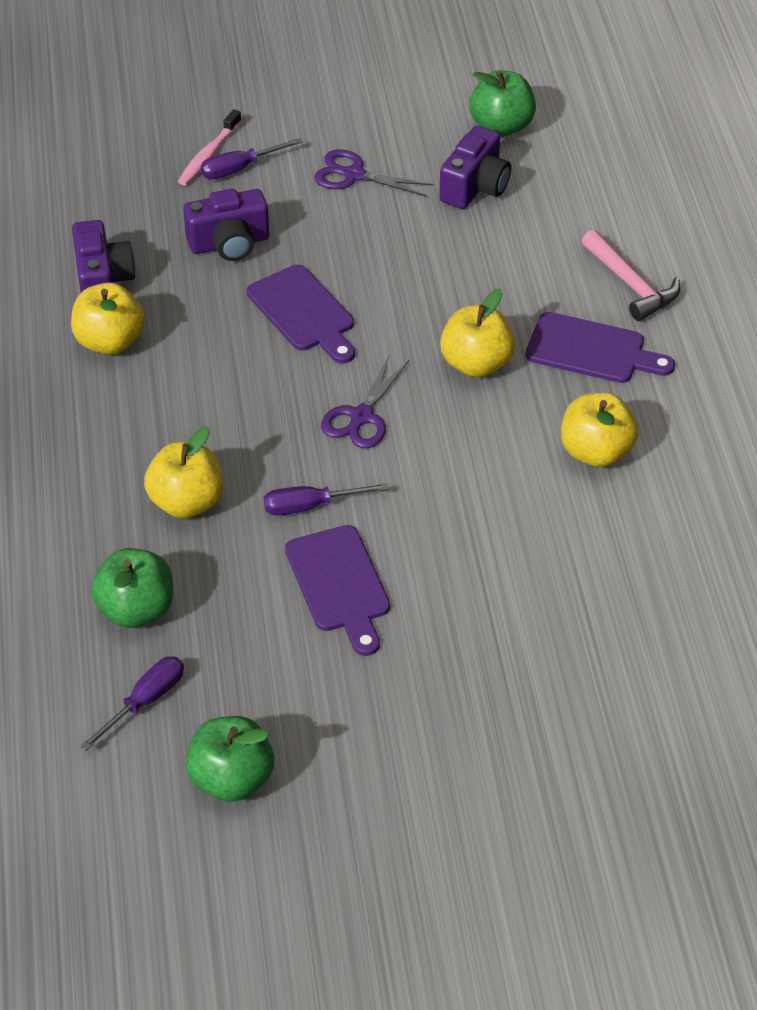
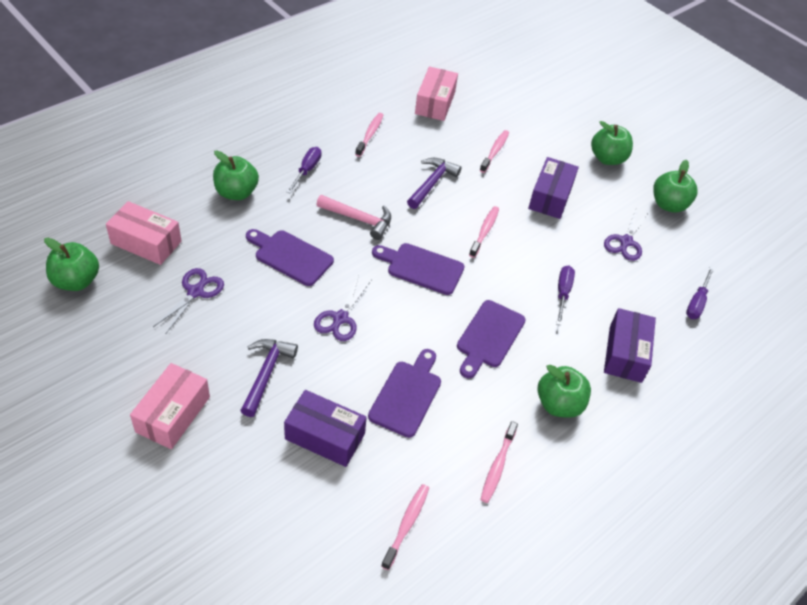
green apple: 3 -> 5
pink box: 0 -> 3
pink toothbrush: 1 -> 5
purple box: 0 -> 3
purple camera: 3 -> 0
purple cutting board: 3 -> 4
purple hammer: 0 -> 2
purple scissors: 2 -> 3
yellow apple: 4 -> 0

